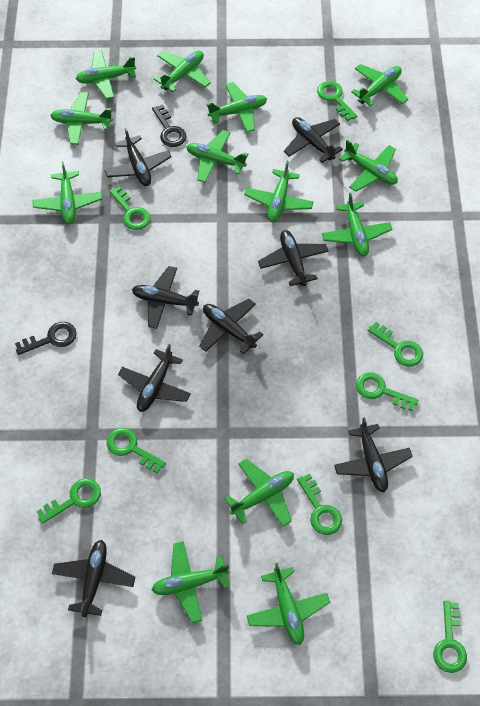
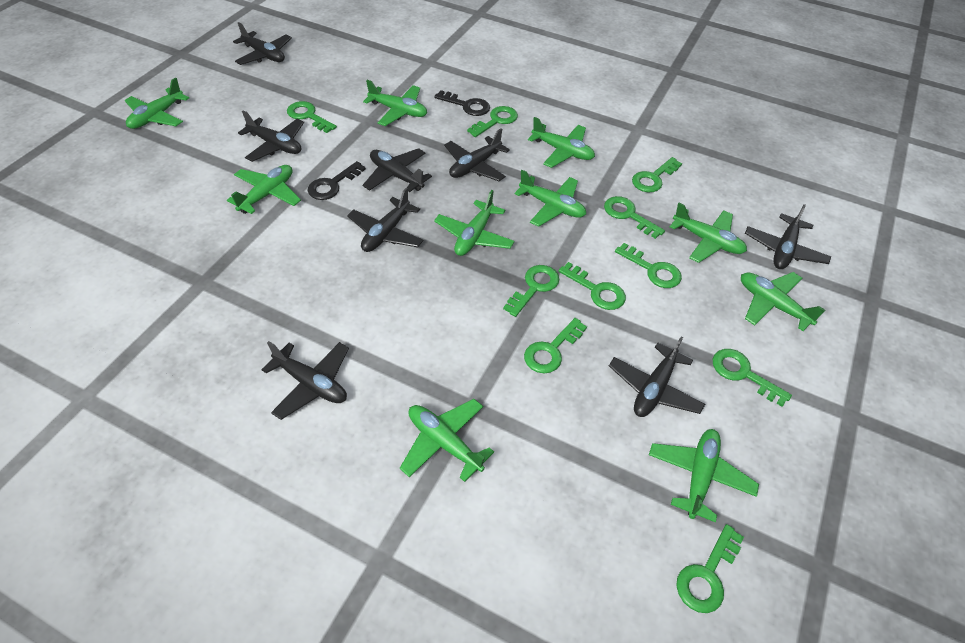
green key: 8 -> 10
green plane: 13 -> 10

